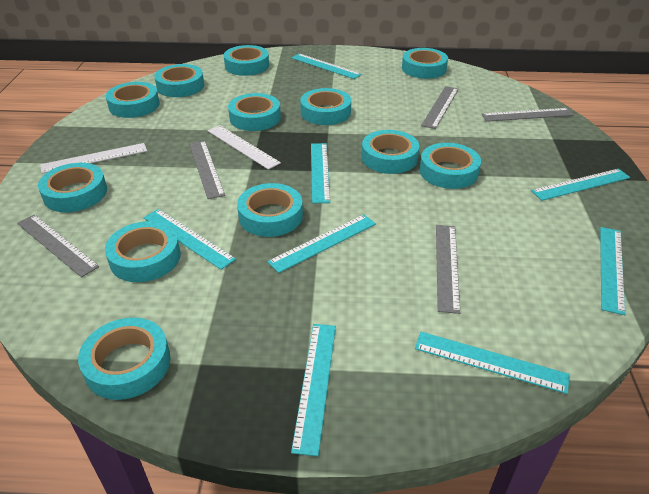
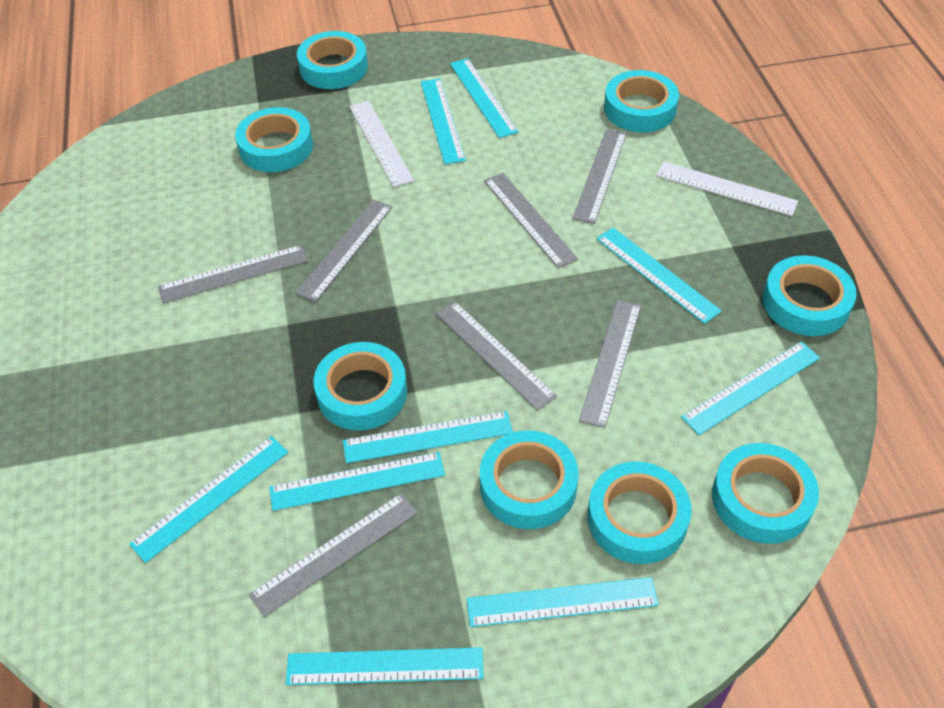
grey ruler: 5 -> 7
turquoise ruler: 8 -> 9
turquoise tape: 12 -> 8

